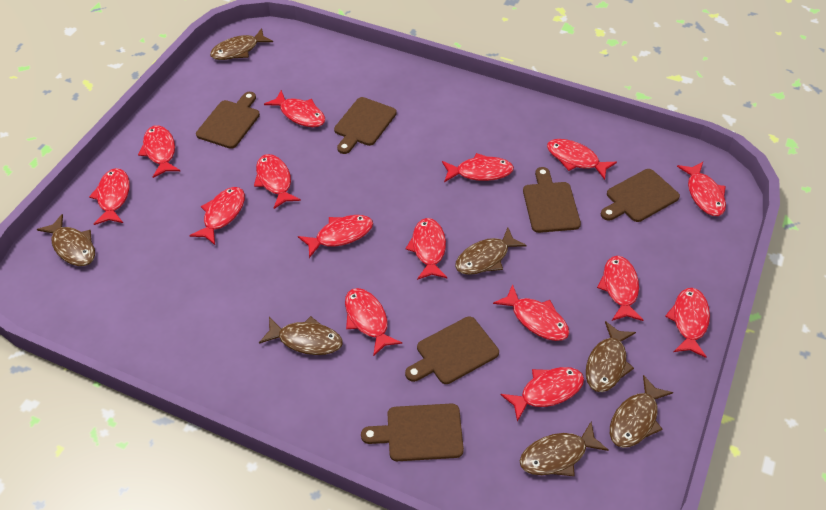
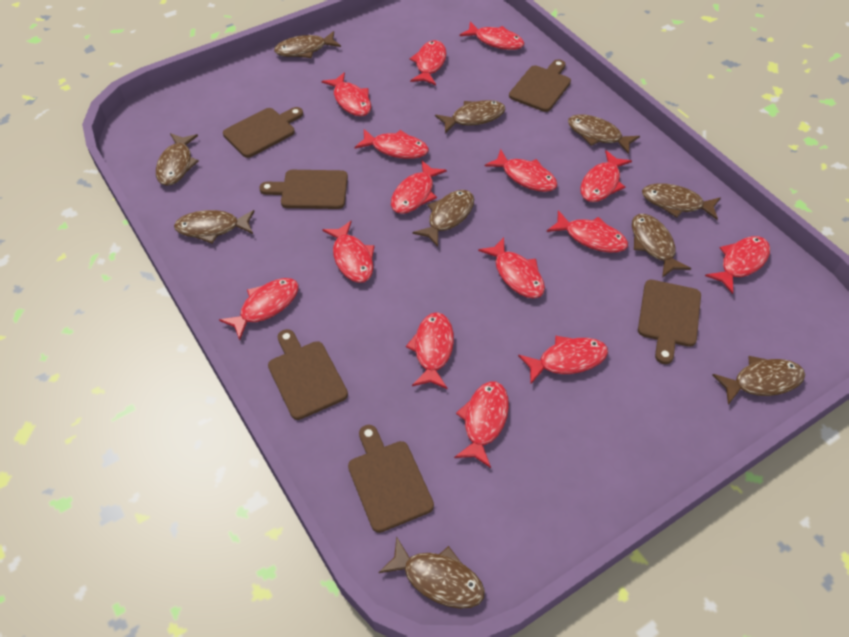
brown fish: 7 -> 10

